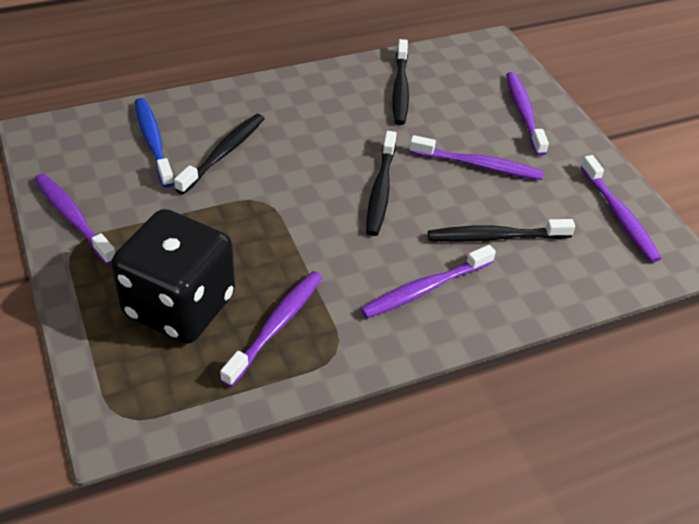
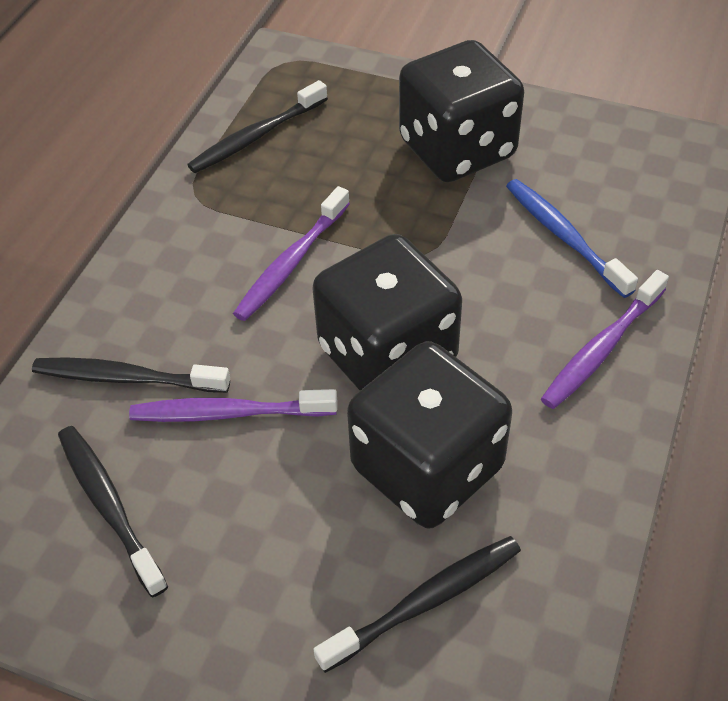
black dice: 1 -> 3
purple toothbrush: 6 -> 3

